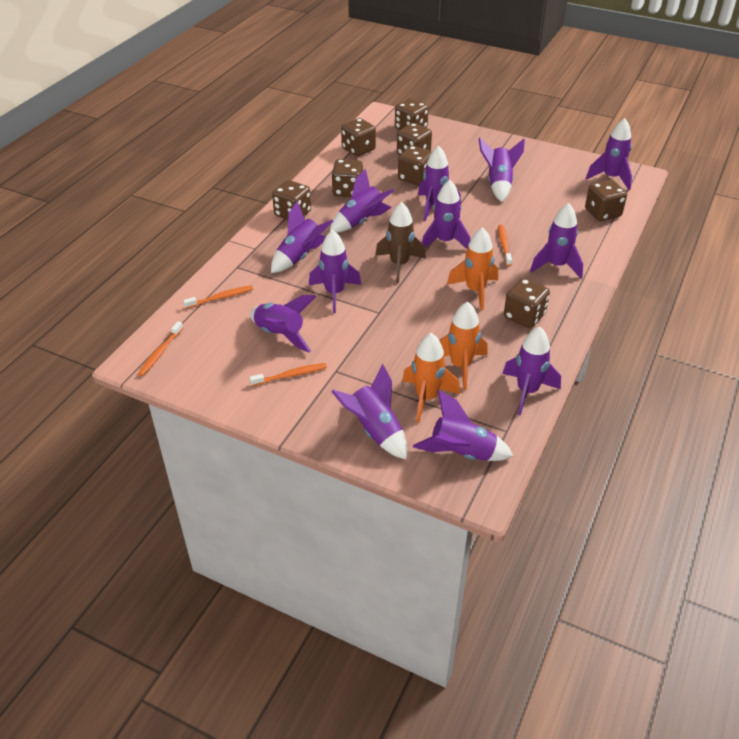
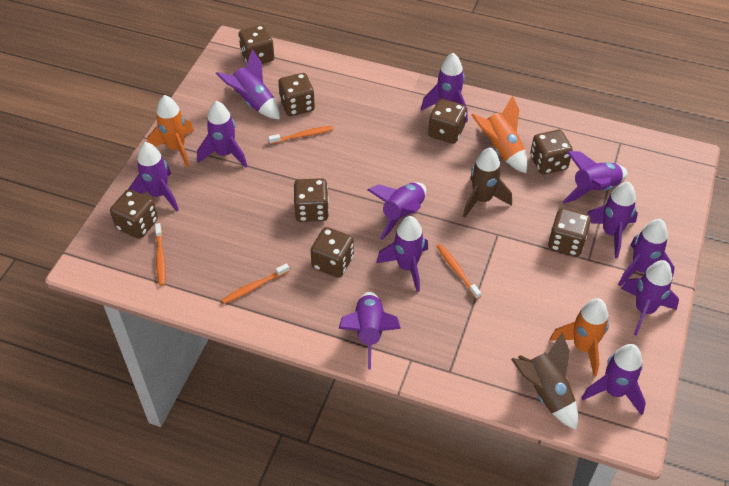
brown rocket: 1 -> 2

